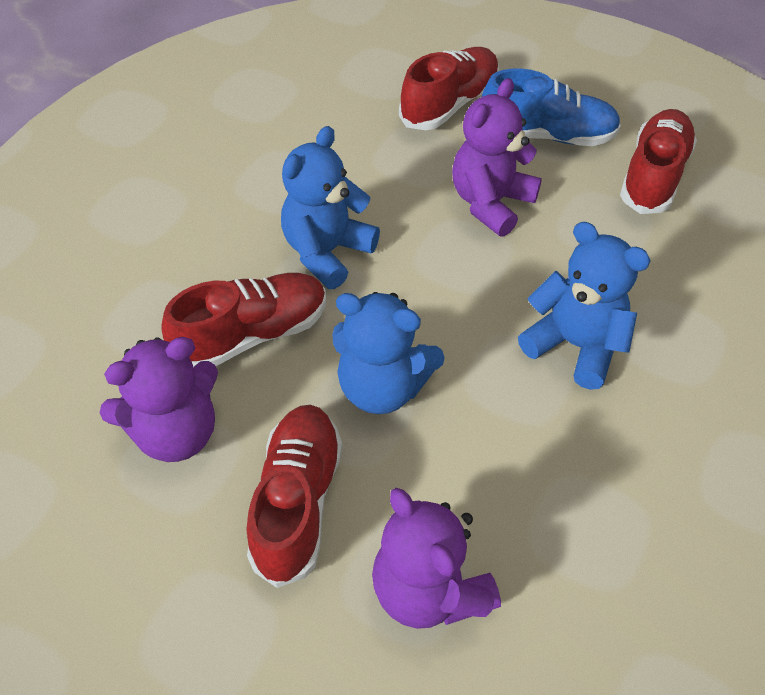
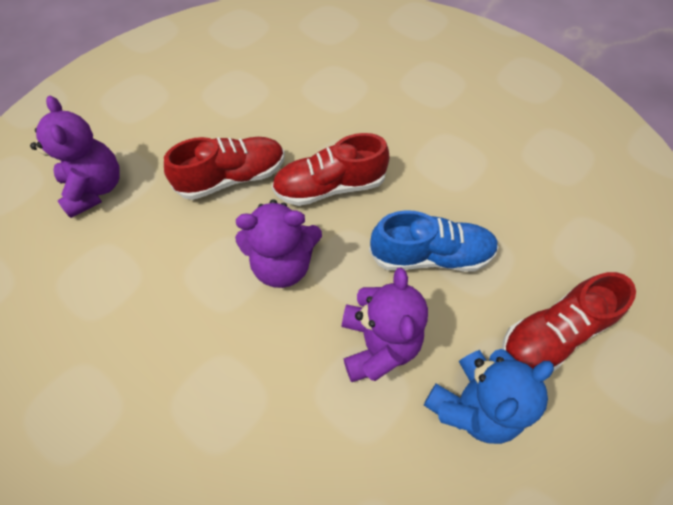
blue teddy bear: 3 -> 1
red shoe: 4 -> 3

